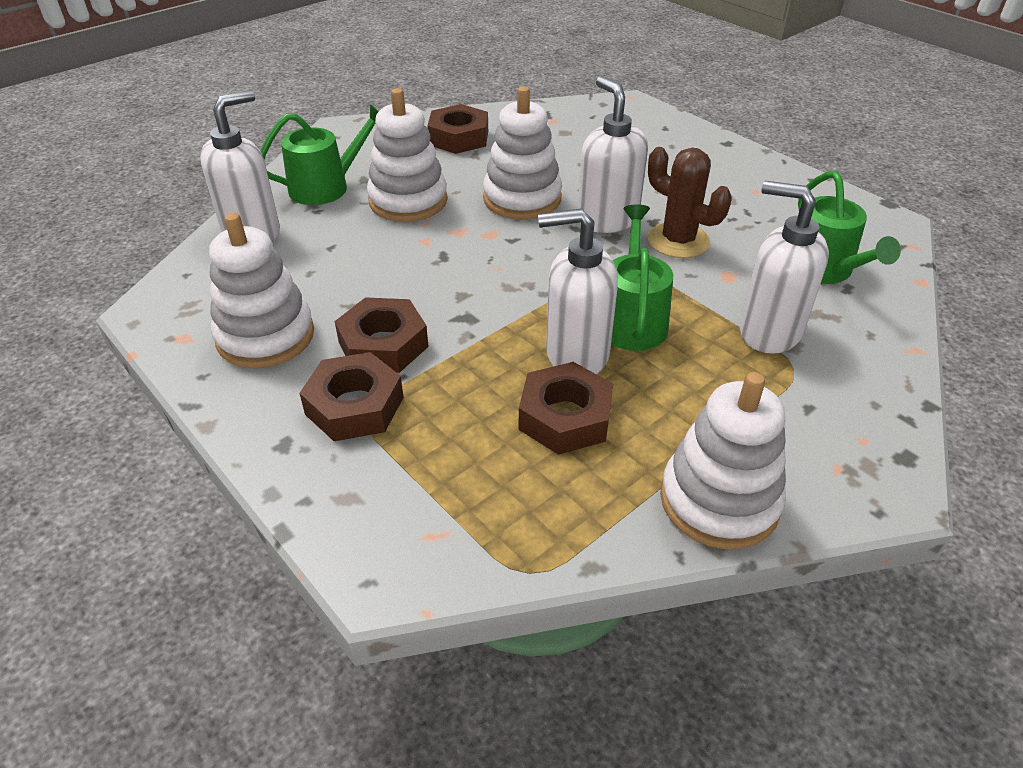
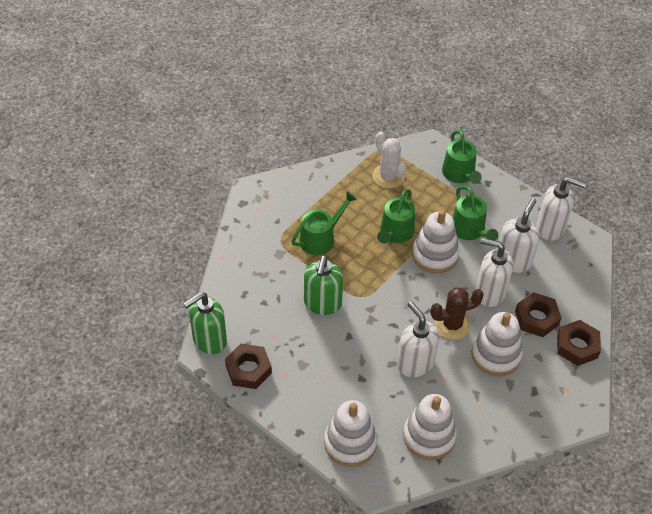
brown nut: 4 -> 3
green soap dispenser: 0 -> 2
green watering can: 3 -> 4
white cactus: 0 -> 1

